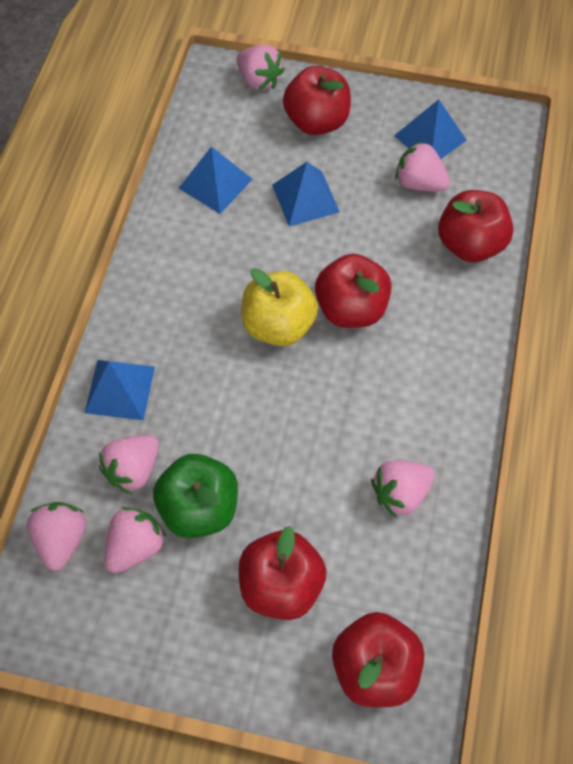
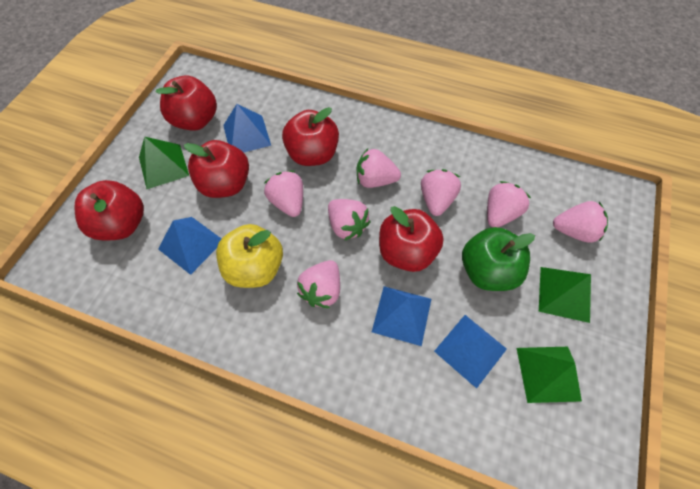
green pyramid: 0 -> 3
pink strawberry: 6 -> 7

